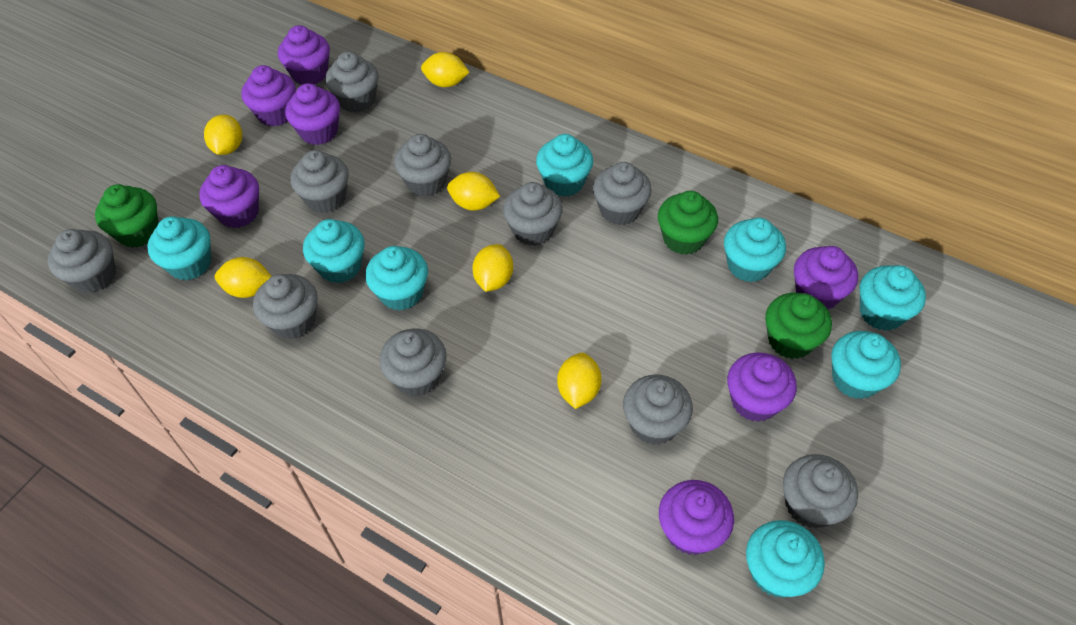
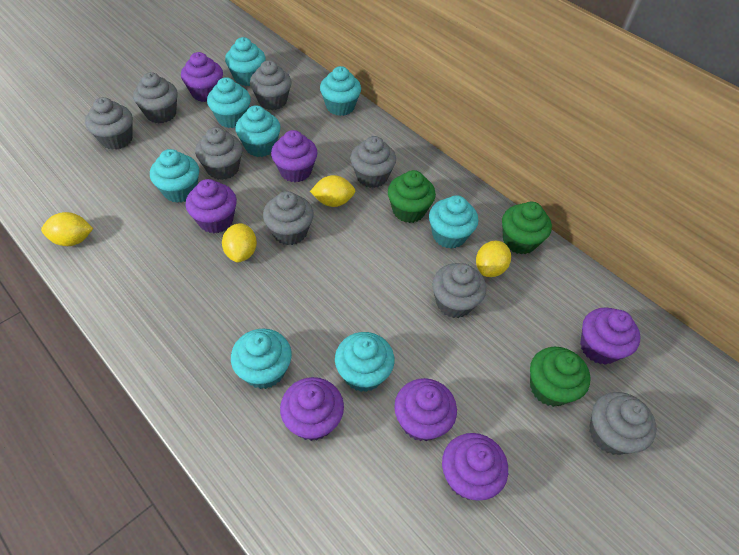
grey cupcake: 10 -> 8
yellow lemon: 6 -> 4

